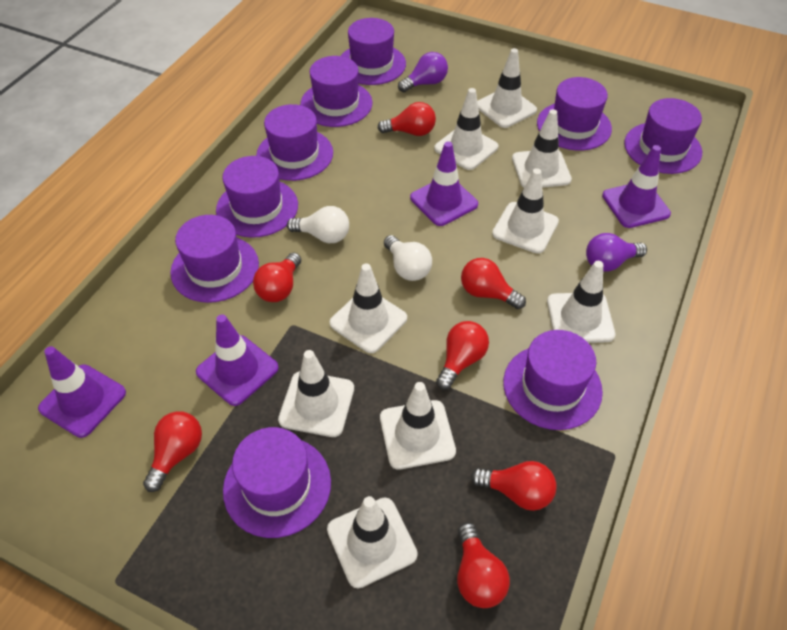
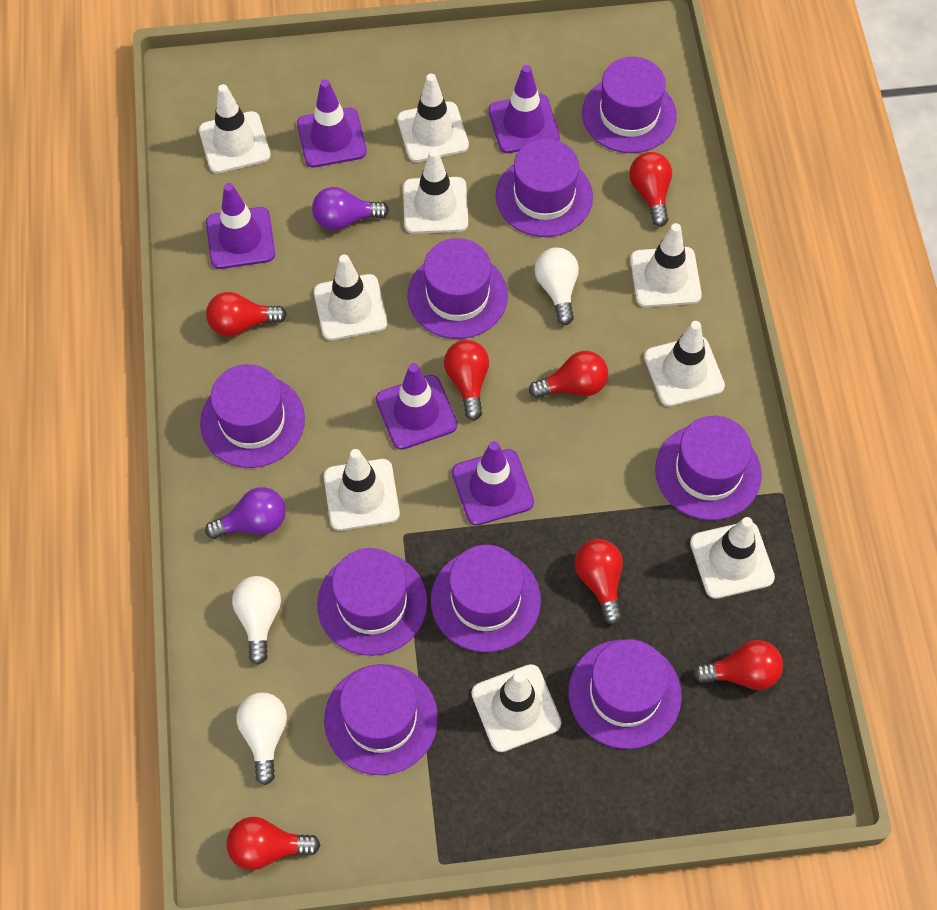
purple traffic cone: 4 -> 5
white light bulb: 2 -> 3

